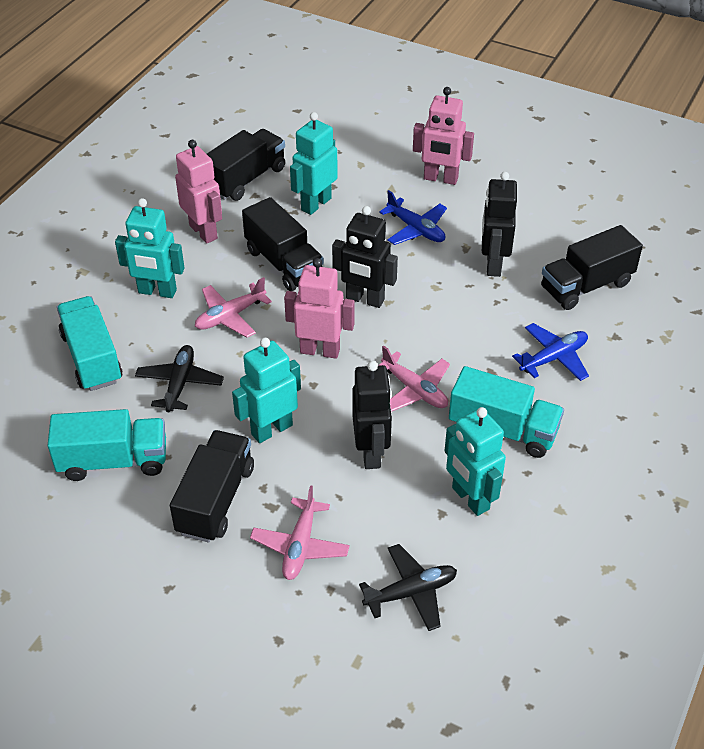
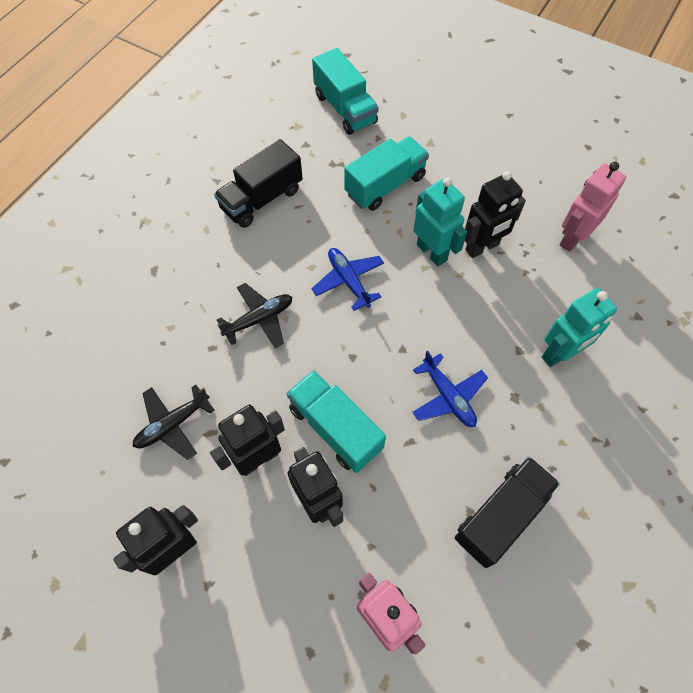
black robot: 3 -> 4
black truck: 4 -> 2
pink plane: 3 -> 0
pink robot: 3 -> 2
turquoise robot: 4 -> 2

